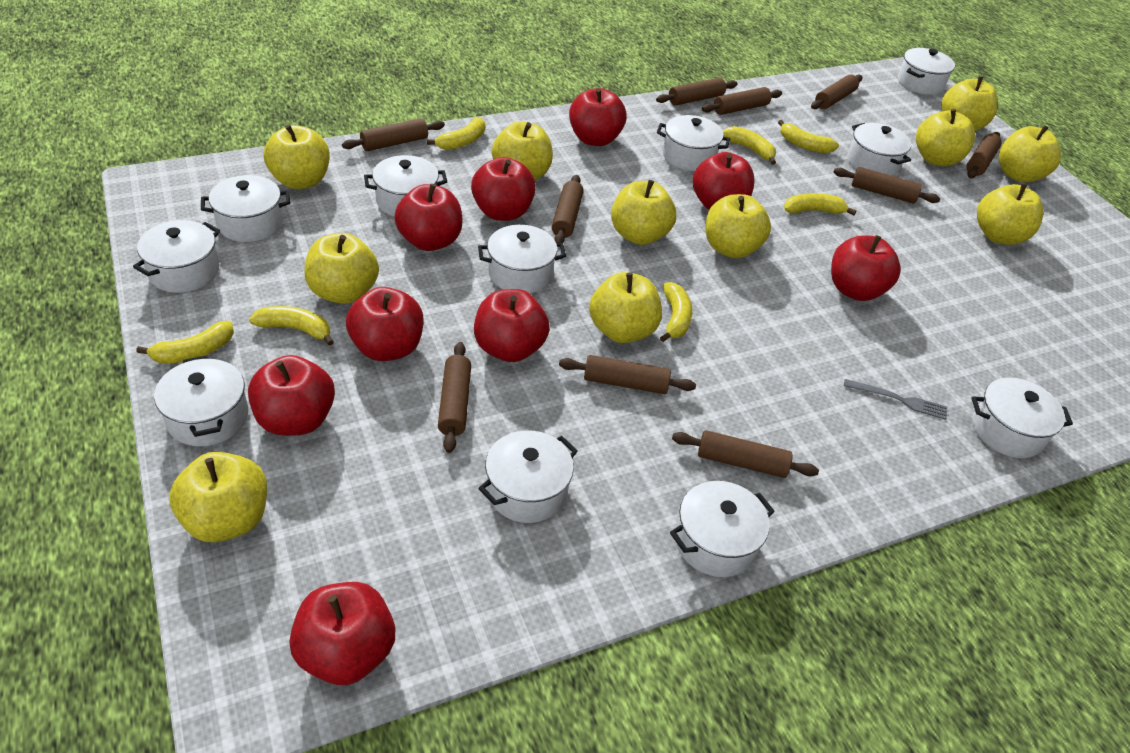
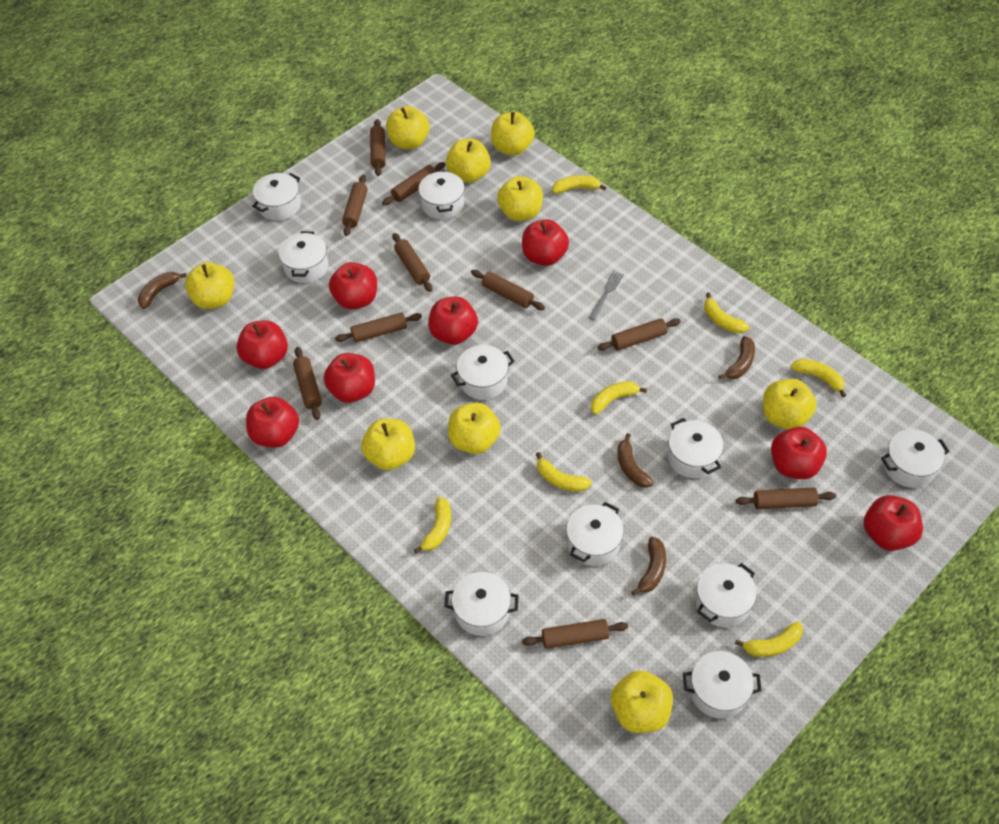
brown banana: 0 -> 4
red apple: 9 -> 8
white pot: 11 -> 10
yellow apple: 11 -> 9

